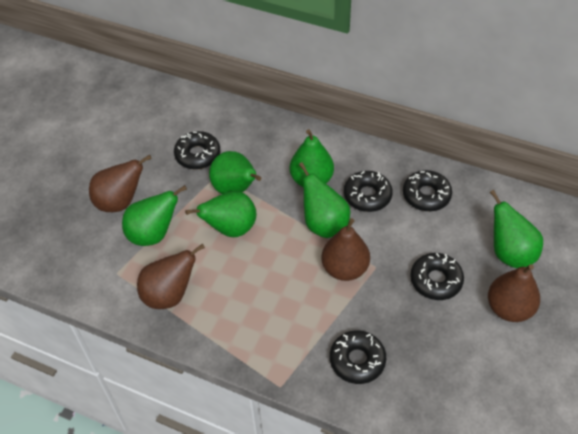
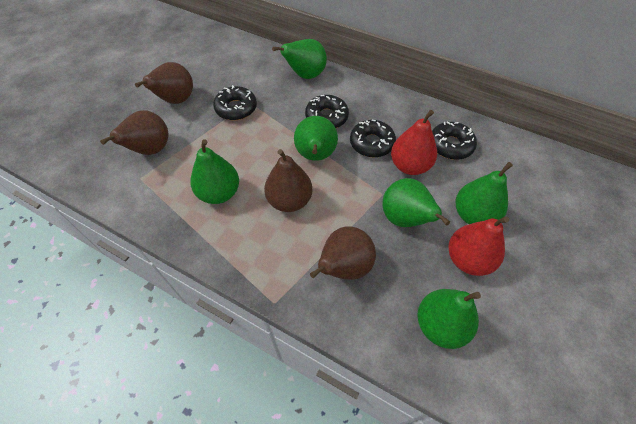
black donut: 5 -> 4
red pear: 0 -> 2

